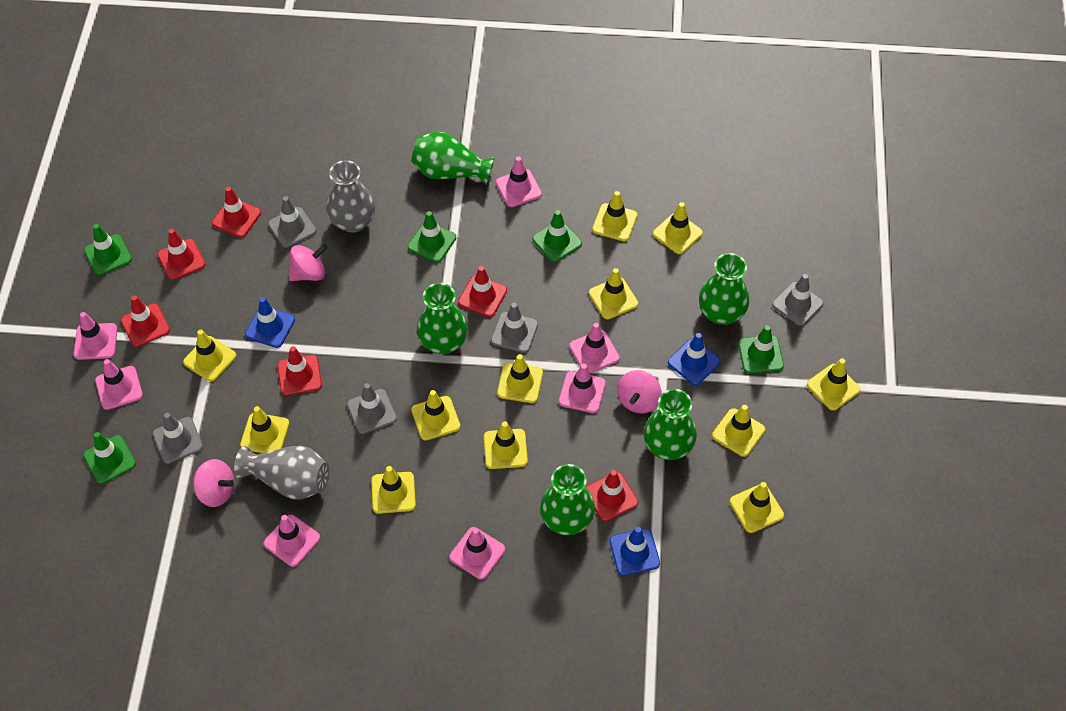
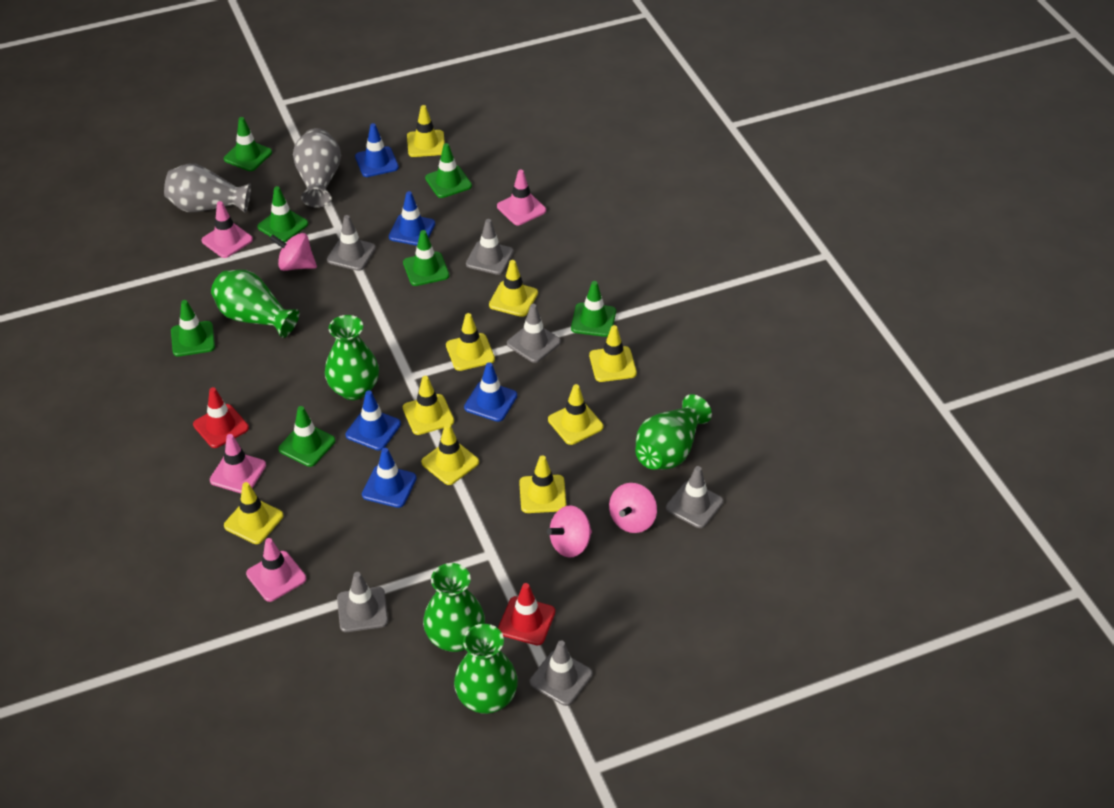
blue traffic cone: 3 -> 5
green traffic cone: 5 -> 7
grey traffic cone: 5 -> 6
pink traffic cone: 7 -> 4
red traffic cone: 6 -> 2
yellow traffic cone: 12 -> 9

